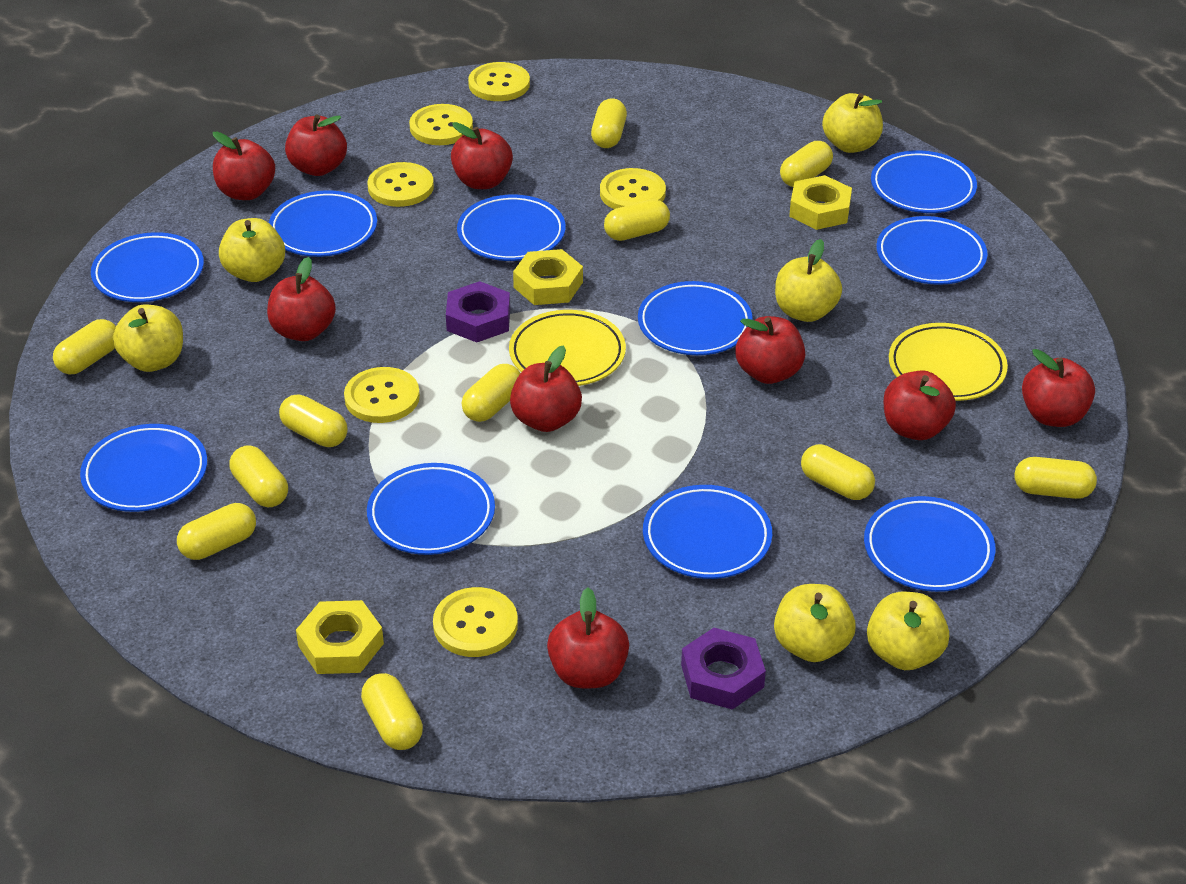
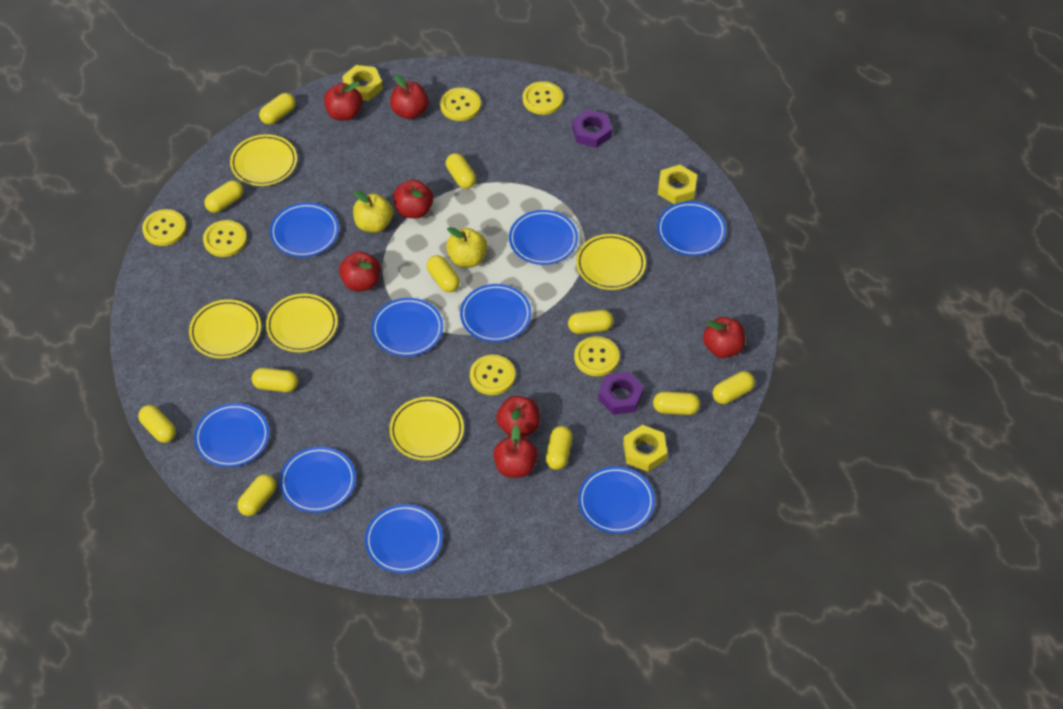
blue plate: 10 -> 9
red apple: 9 -> 7
yellow apple: 6 -> 2
yellow plate: 2 -> 5

